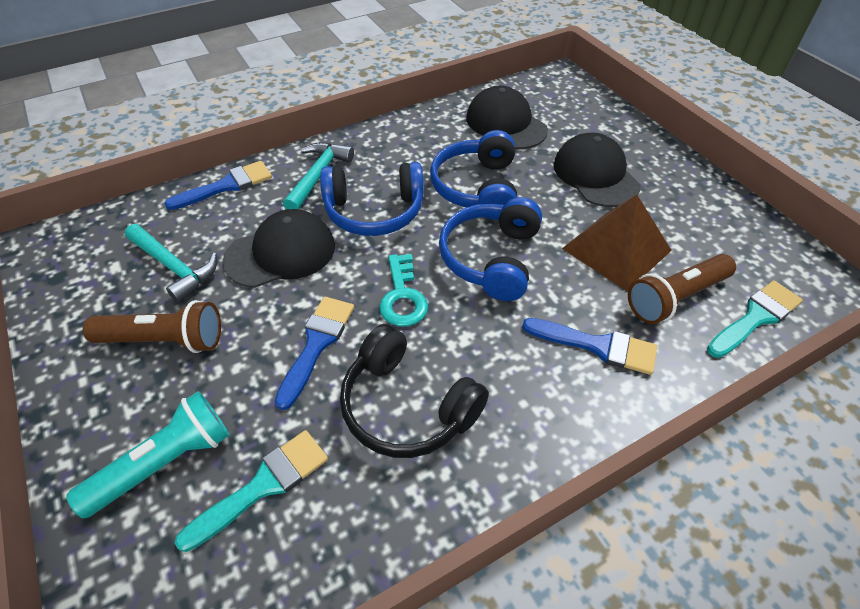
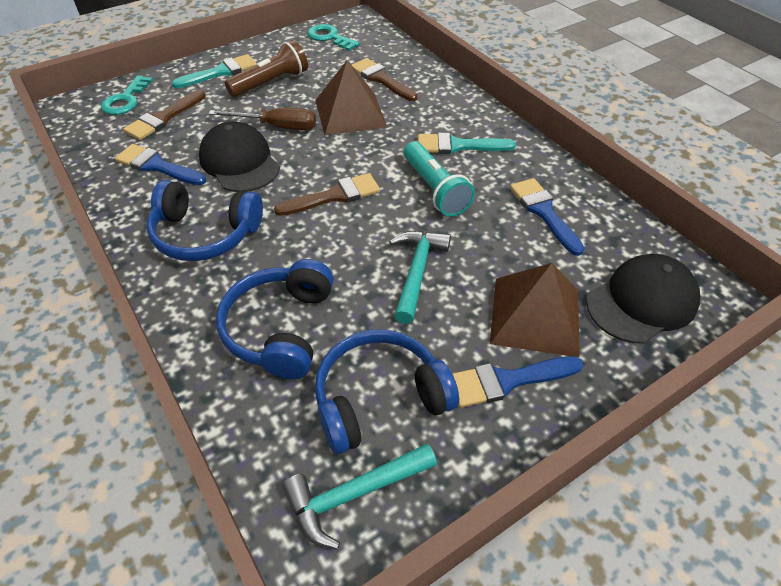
black cap: 3 -> 2
black headphones: 1 -> 0
brown brush: 0 -> 3
brown flashlight: 2 -> 1
brown pyramid: 1 -> 2
brown screwdriver: 0 -> 1
turquoise key: 1 -> 2

